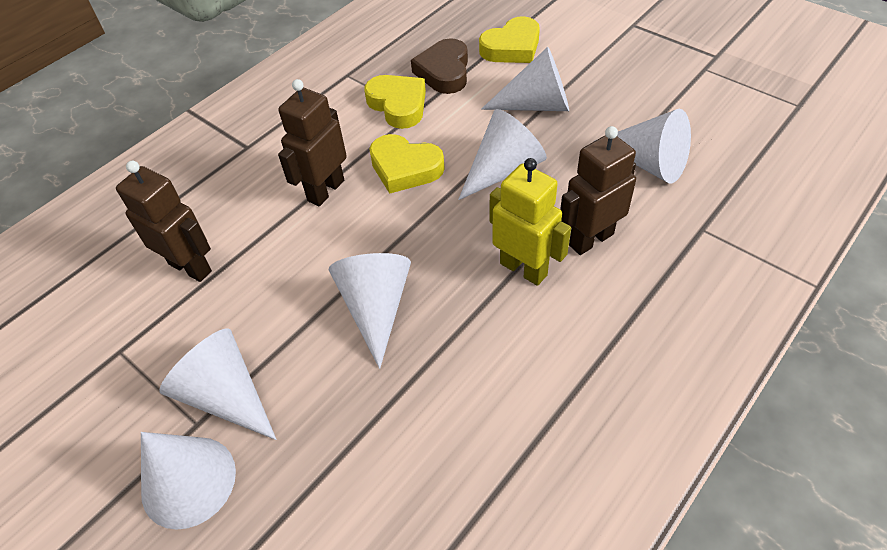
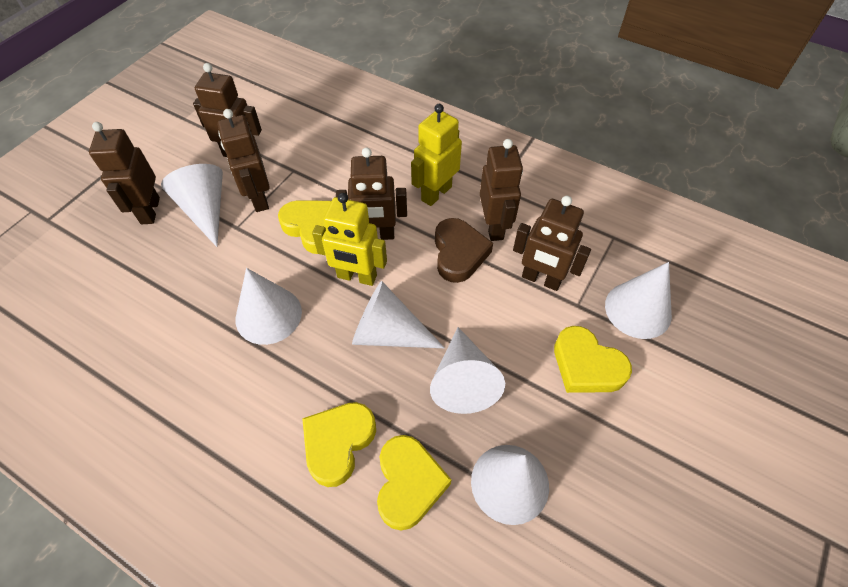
brown robot: 3 -> 6
yellow heart: 3 -> 4
yellow robot: 1 -> 2

